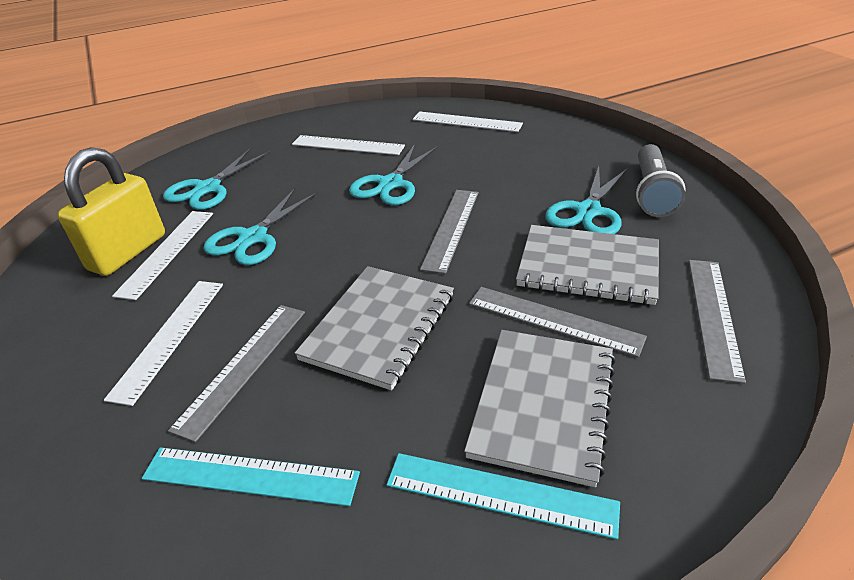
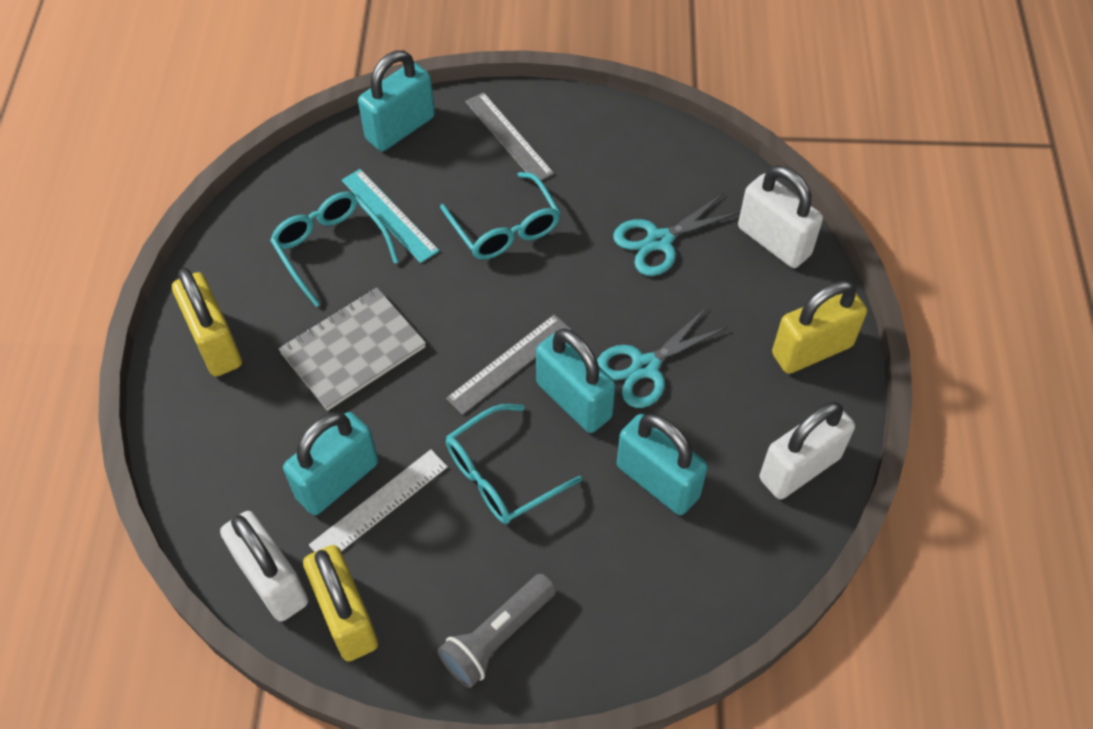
grey notebook: 3 -> 1
grey ruler: 4 -> 2
turquoise glasses: 0 -> 3
turquoise padlock: 0 -> 4
turquoise ruler: 2 -> 1
turquoise scissors: 4 -> 2
white padlock: 0 -> 3
white ruler: 4 -> 1
yellow padlock: 1 -> 3

